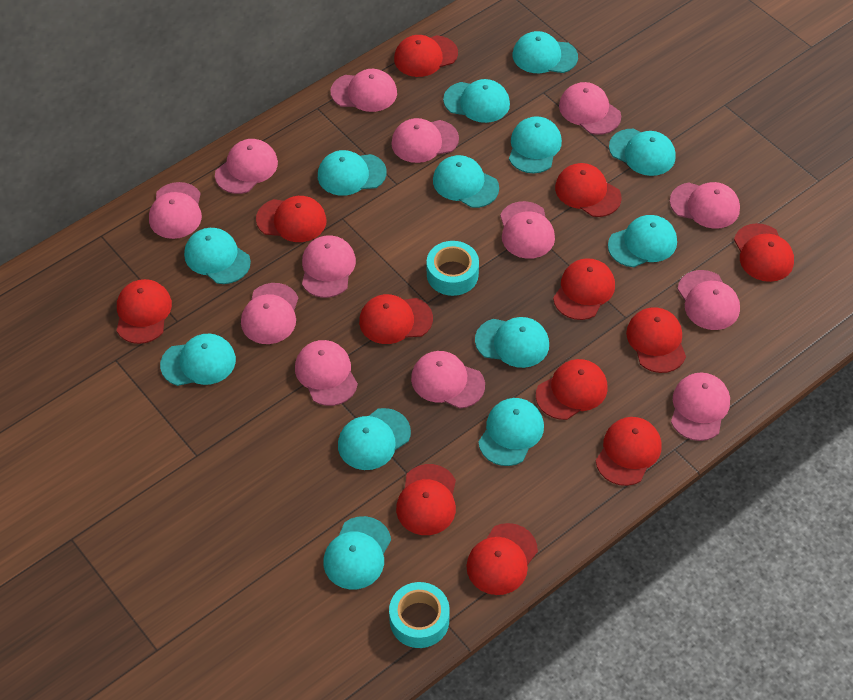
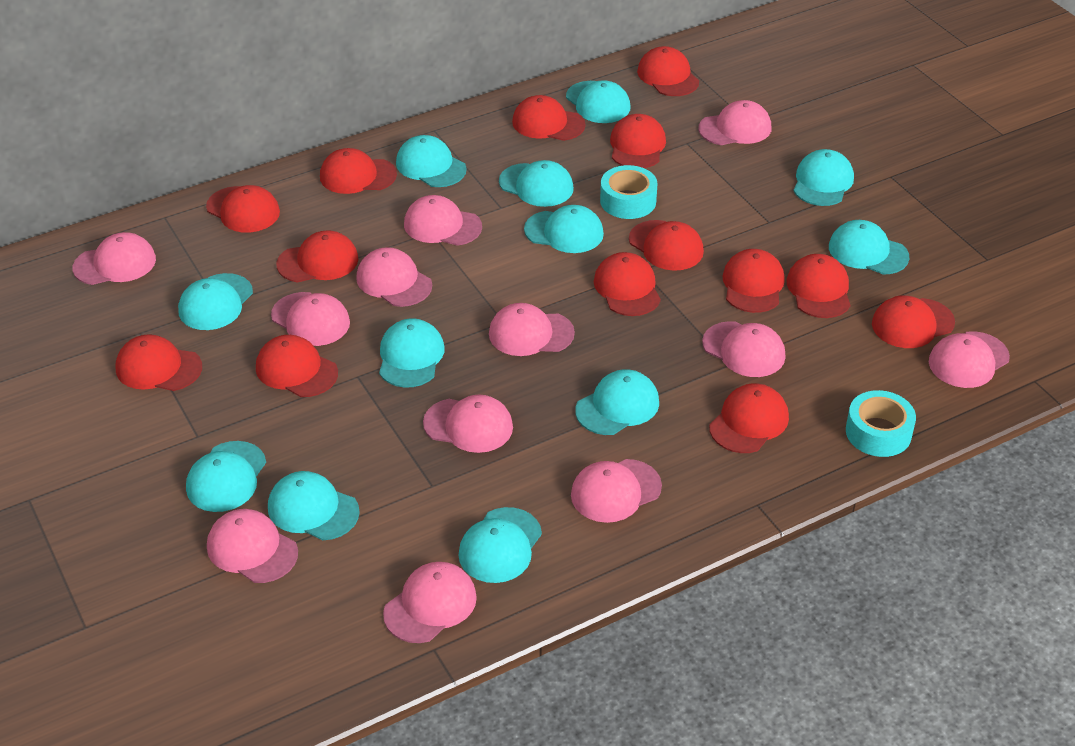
pink cap: 13 -> 12
red cap: 12 -> 14
turquoise cap: 13 -> 12

